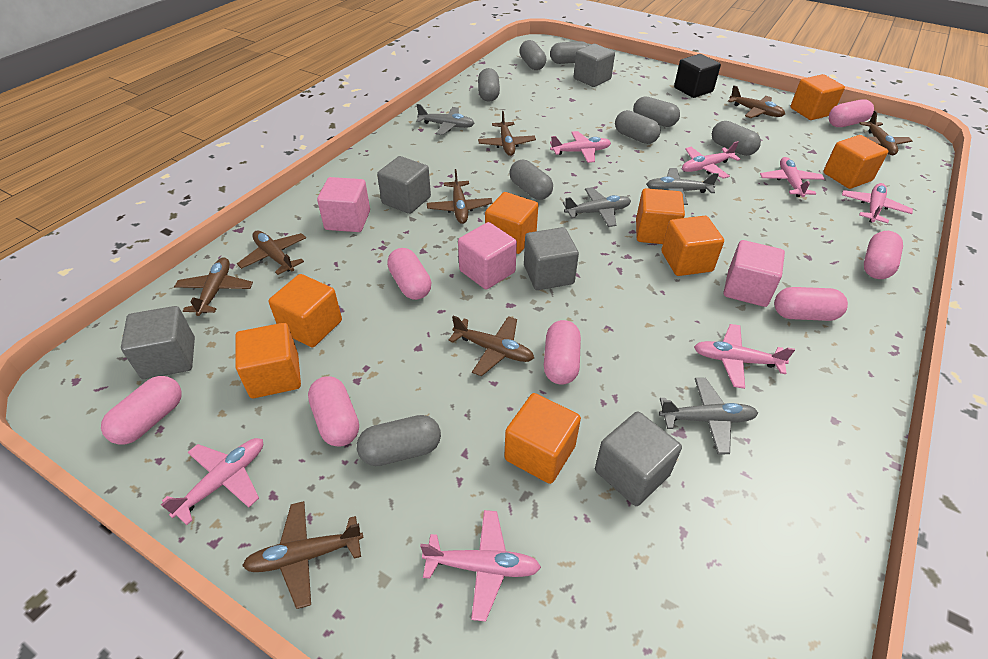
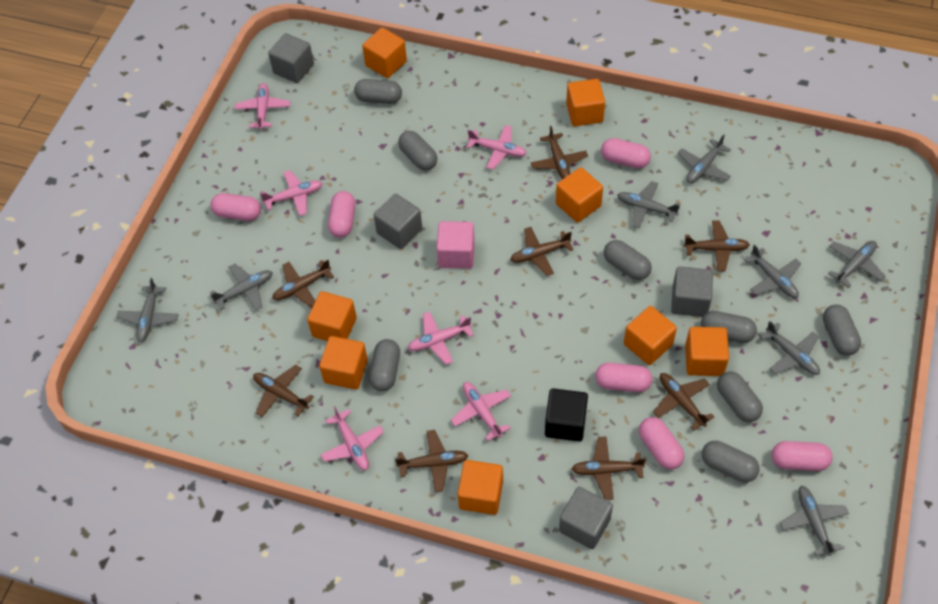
grey cube: 5 -> 4
grey plane: 4 -> 8
pink capsule: 7 -> 6
pink cube: 3 -> 1
pink plane: 7 -> 6

